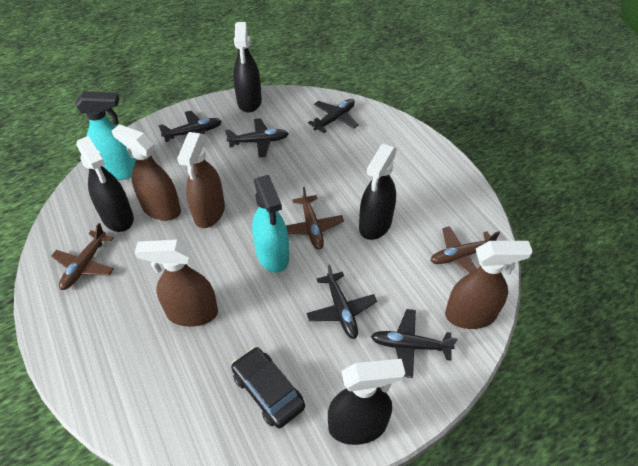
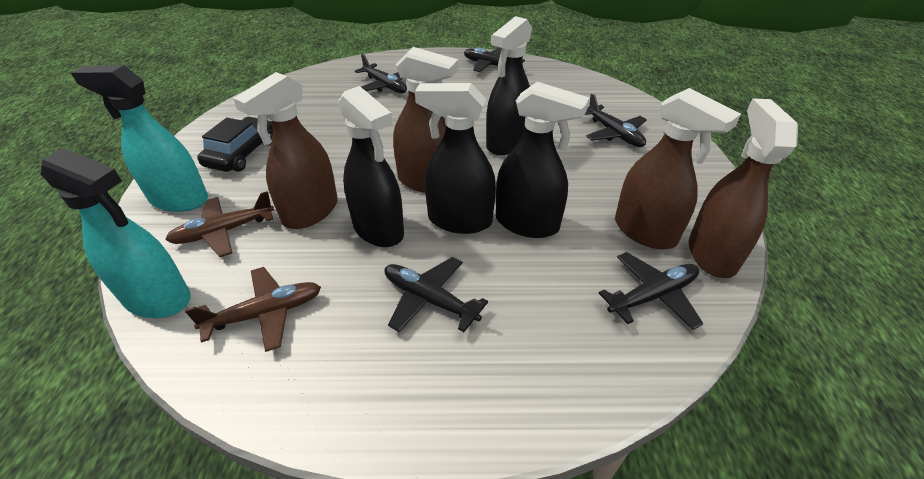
brown plane: 3 -> 2

